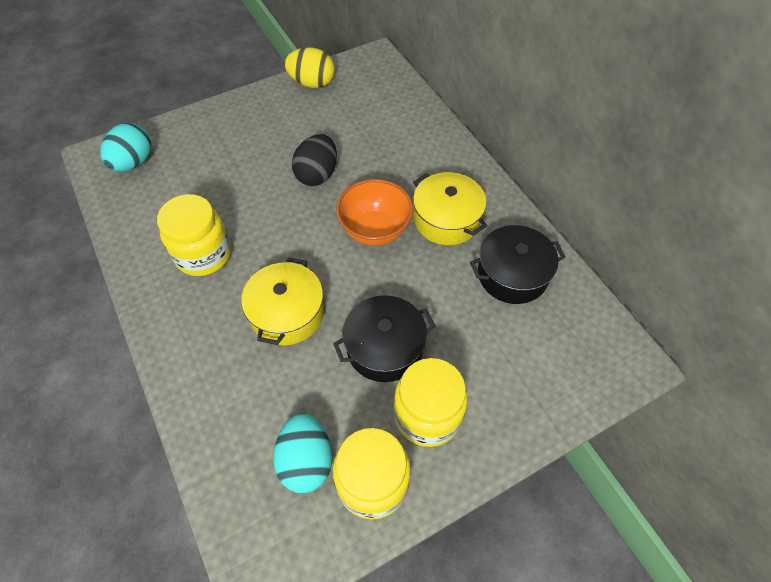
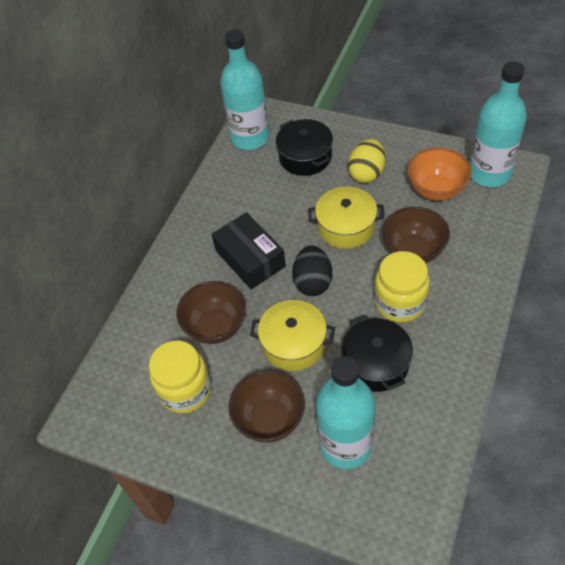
black box: 0 -> 1
brown bowl: 0 -> 3
turquoise bottle: 0 -> 3
turquoise egg: 2 -> 0
yellow jar: 3 -> 2

